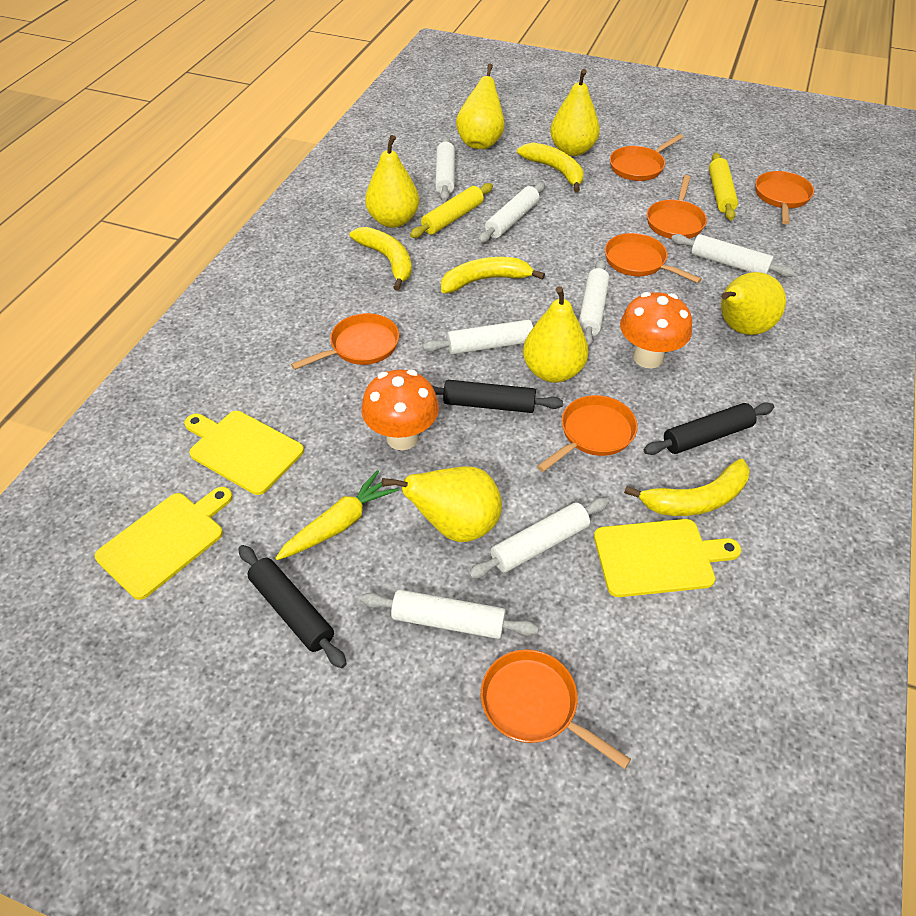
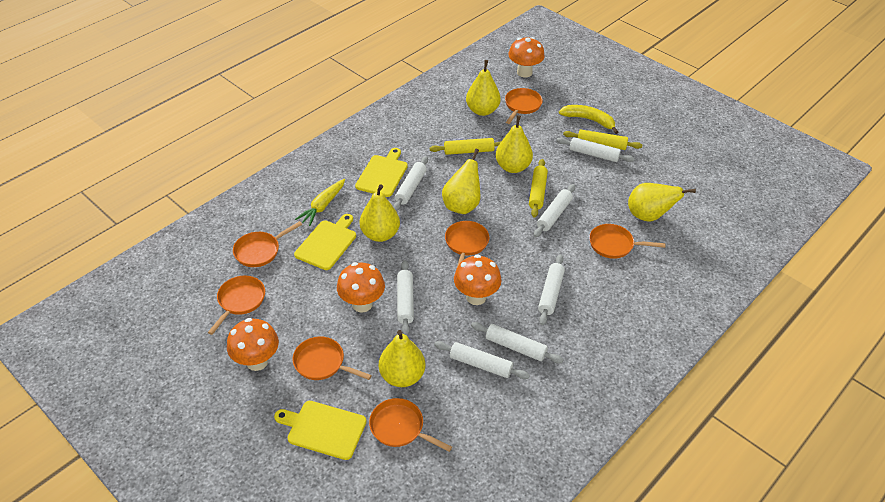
black rolling pin: 3 -> 0
orange mushroom: 2 -> 4
yellow banana: 4 -> 1
yellow rolling pin: 2 -> 3

